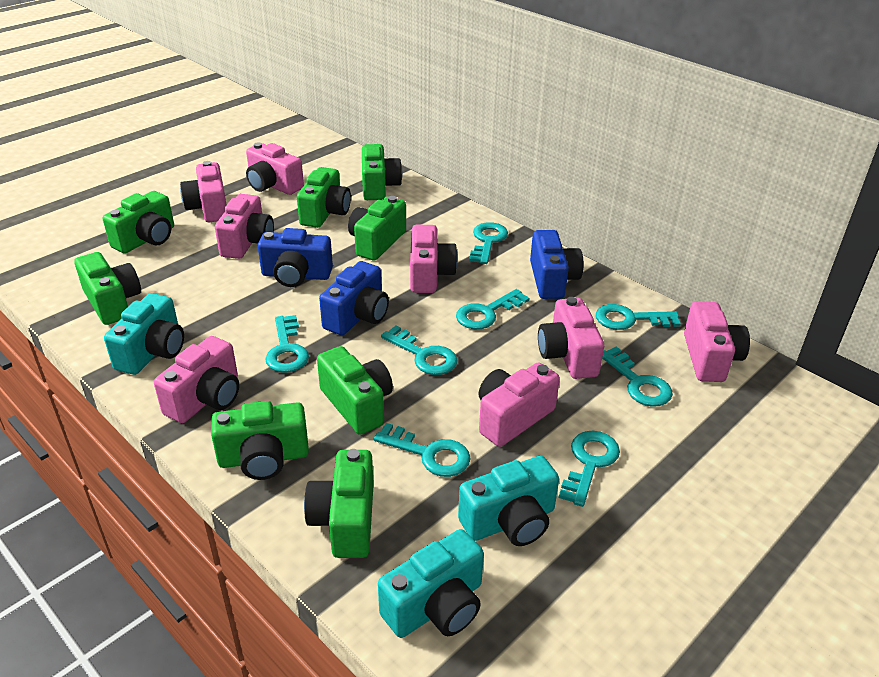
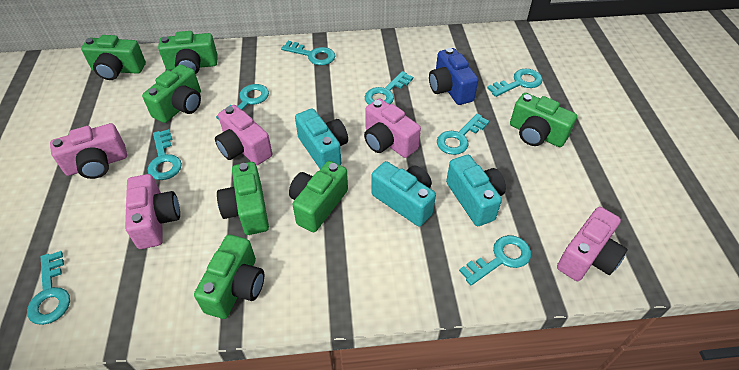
blue camera: 3 -> 1
green camera: 8 -> 7
pink camera: 8 -> 5

